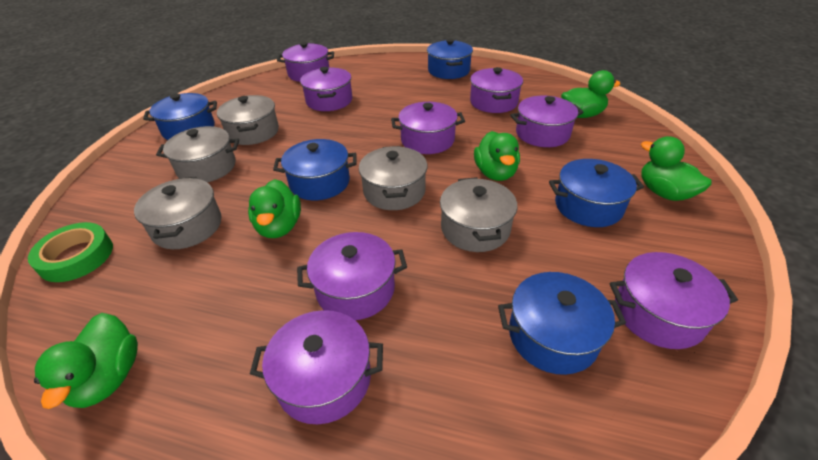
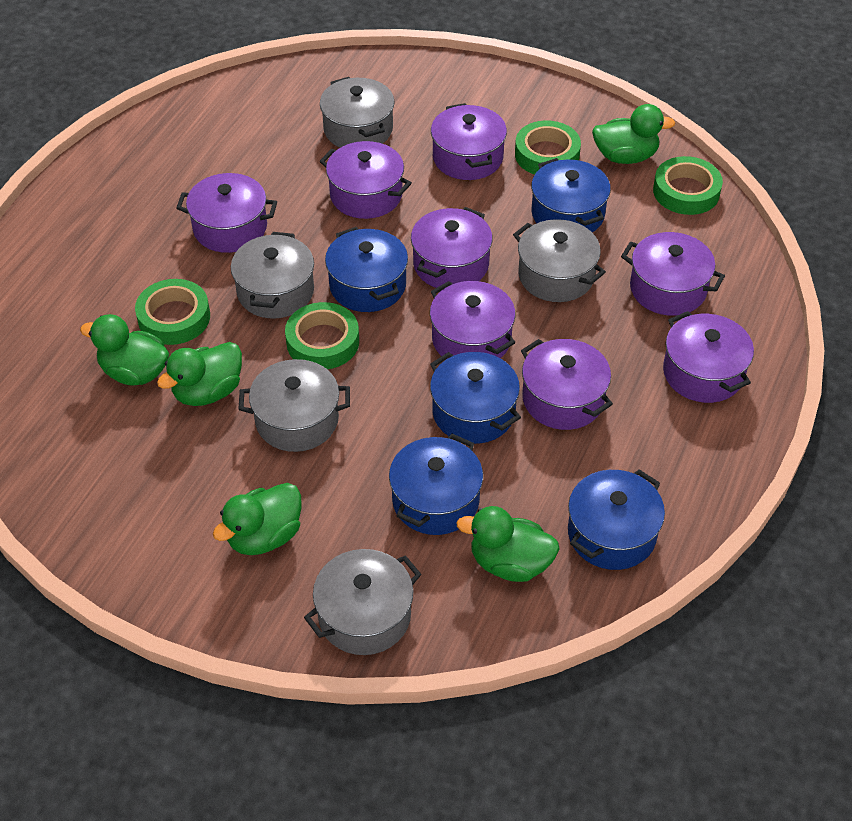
green tape: 1 -> 4

